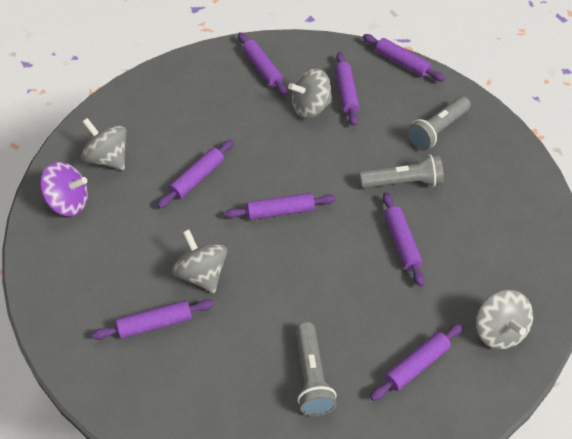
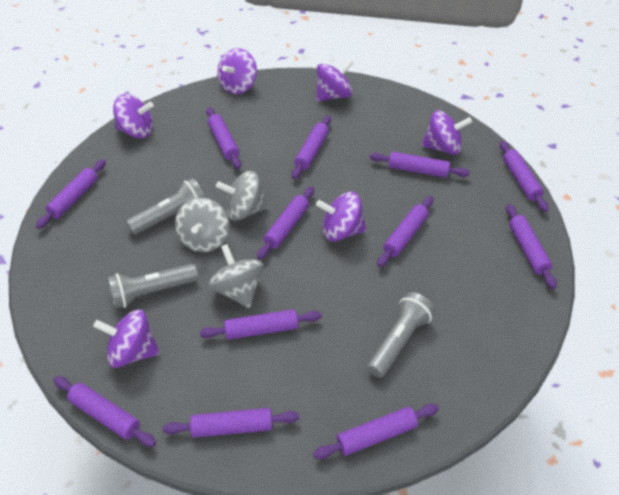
grey spinning top: 4 -> 3
purple rolling pin: 8 -> 12
purple spinning top: 1 -> 6

